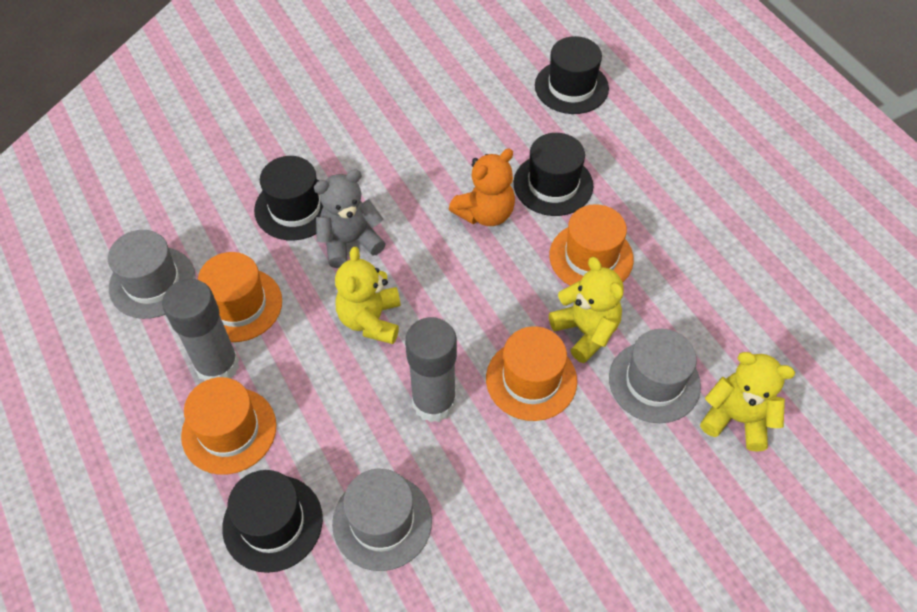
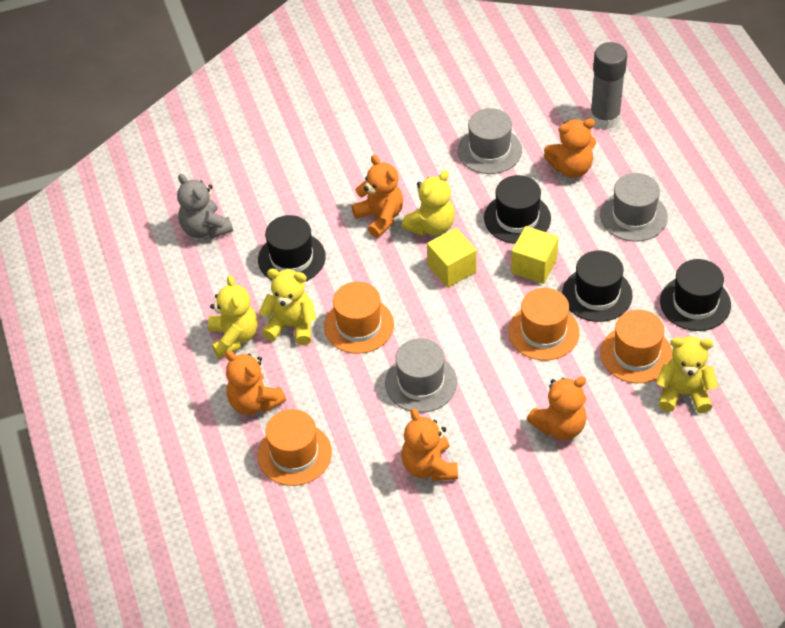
grey glue stick: 2 -> 1
orange teddy bear: 1 -> 5
yellow cube: 0 -> 2
yellow teddy bear: 3 -> 4

